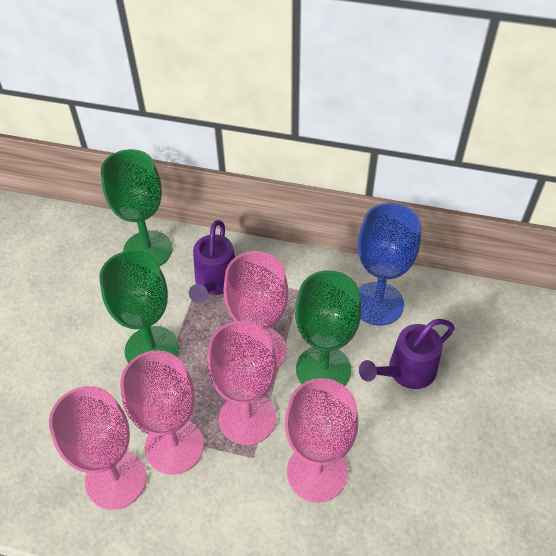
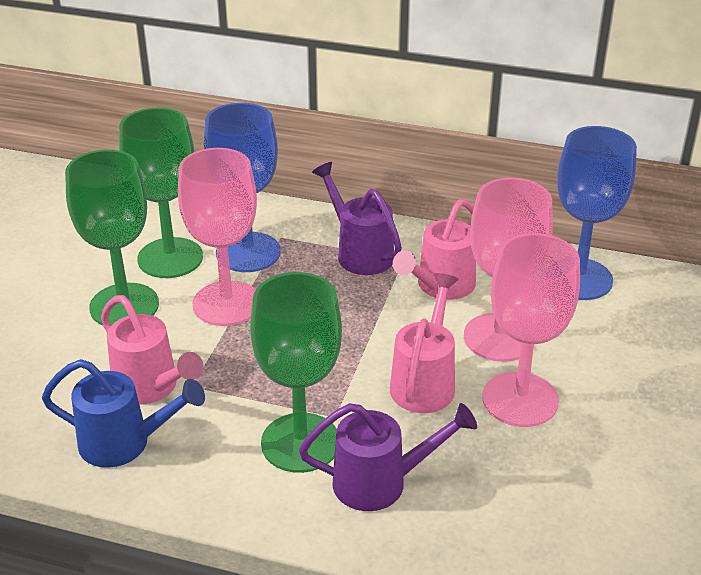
blue goblet: 1 -> 2
blue watering can: 0 -> 1
pink goblet: 5 -> 3
pink watering can: 0 -> 3

